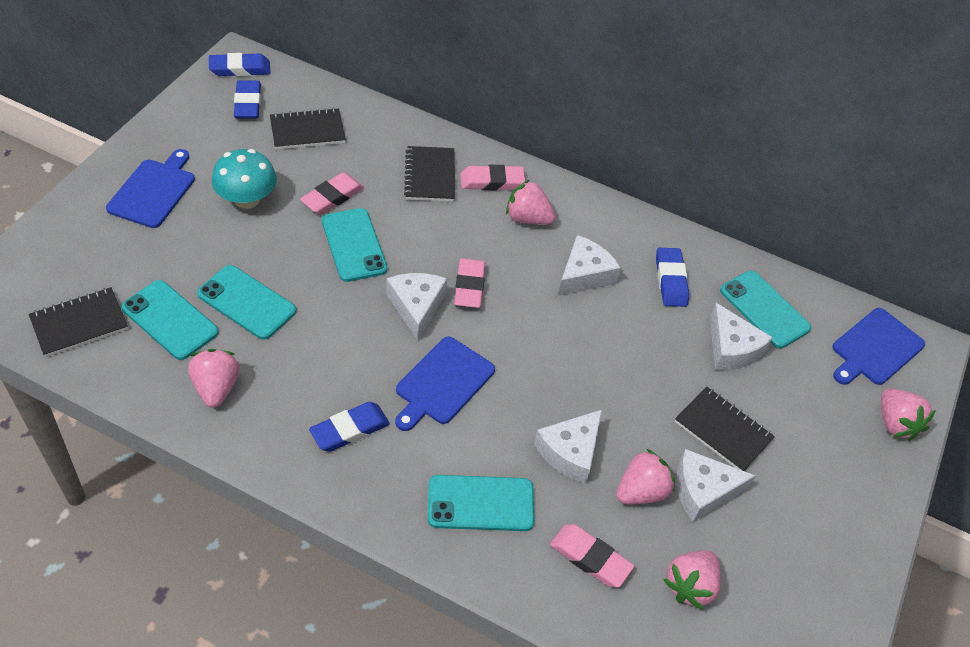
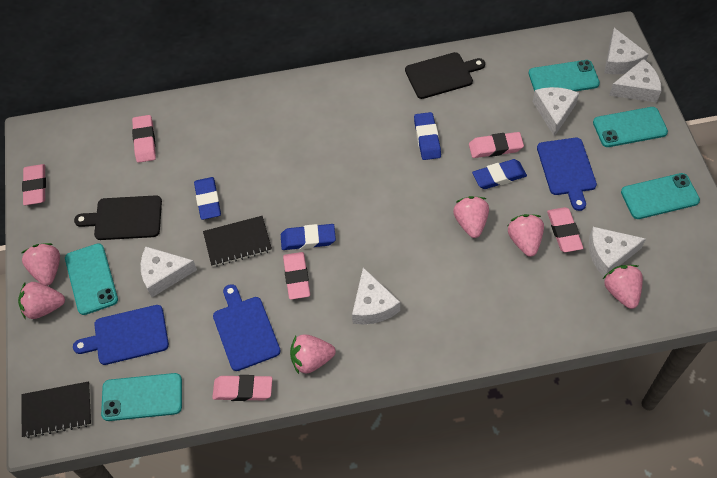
black cutting board: 0 -> 2
black notebook: 4 -> 2
pink eraser: 4 -> 6
pink strawberry: 5 -> 6
turquoise mushroom: 1 -> 0
white cheese: 5 -> 6

